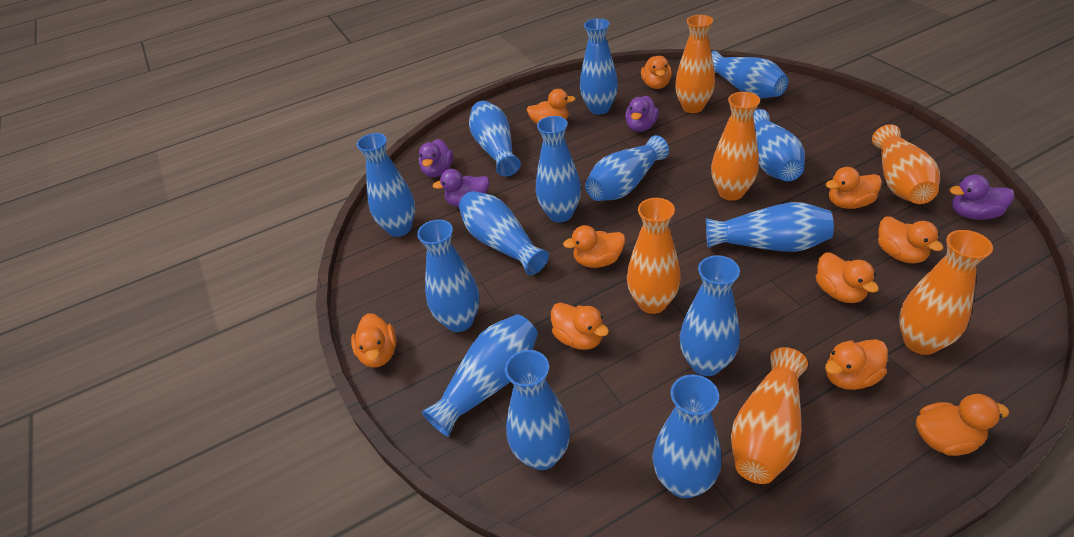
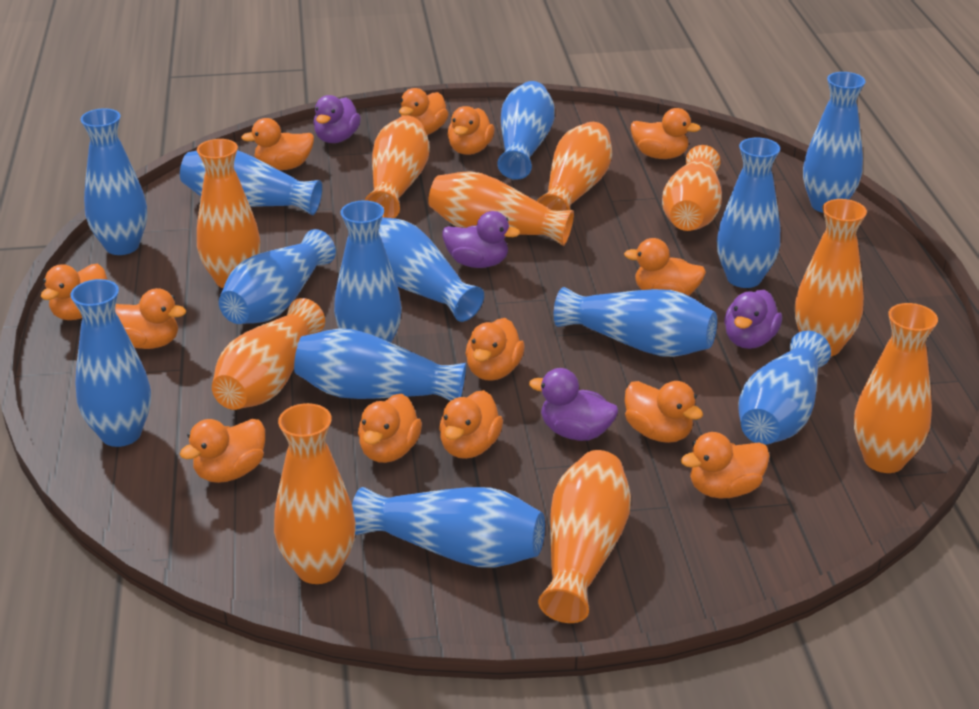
blue vase: 14 -> 13
orange duck: 10 -> 13
orange vase: 6 -> 10

